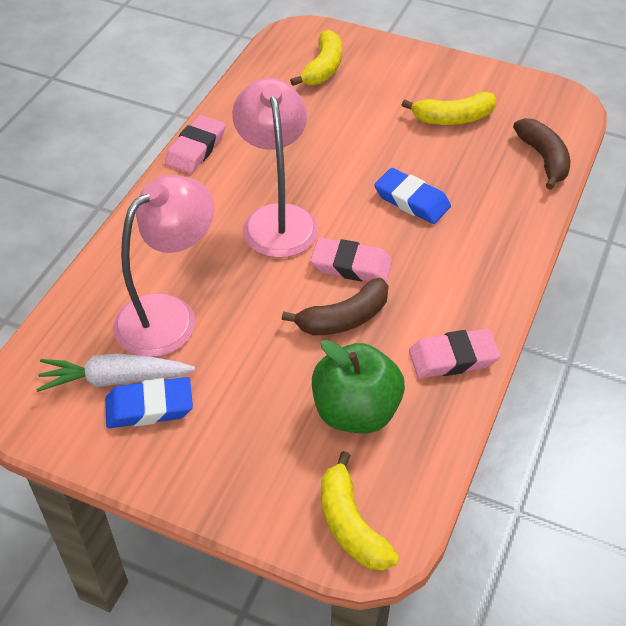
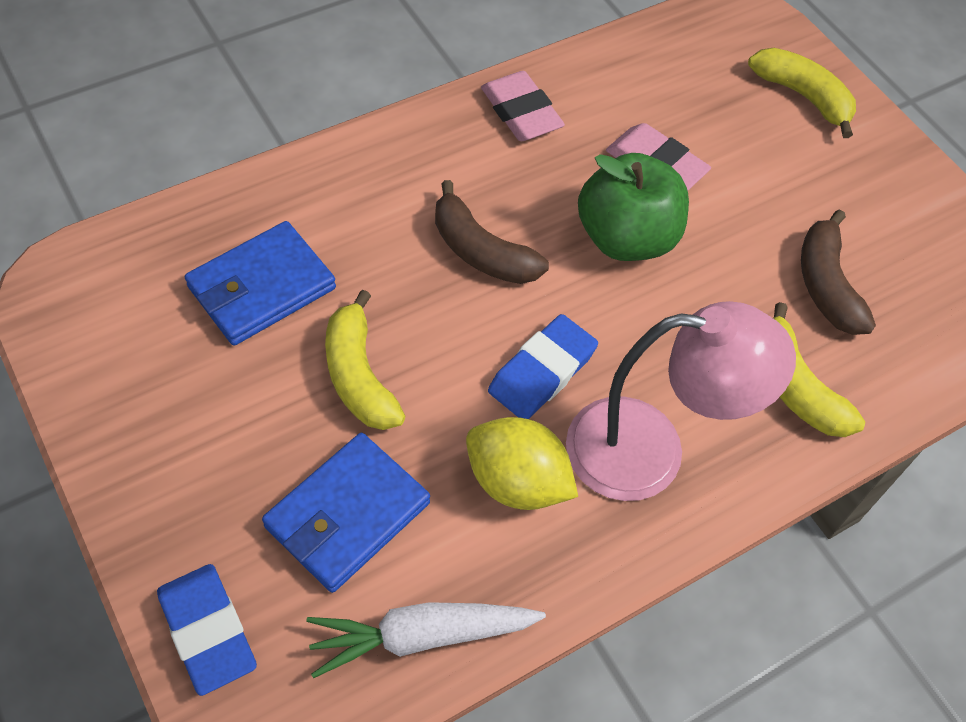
blue wallet: 0 -> 2
pink eraser: 3 -> 2
pink lamp: 2 -> 1
yellow lemon: 0 -> 1

